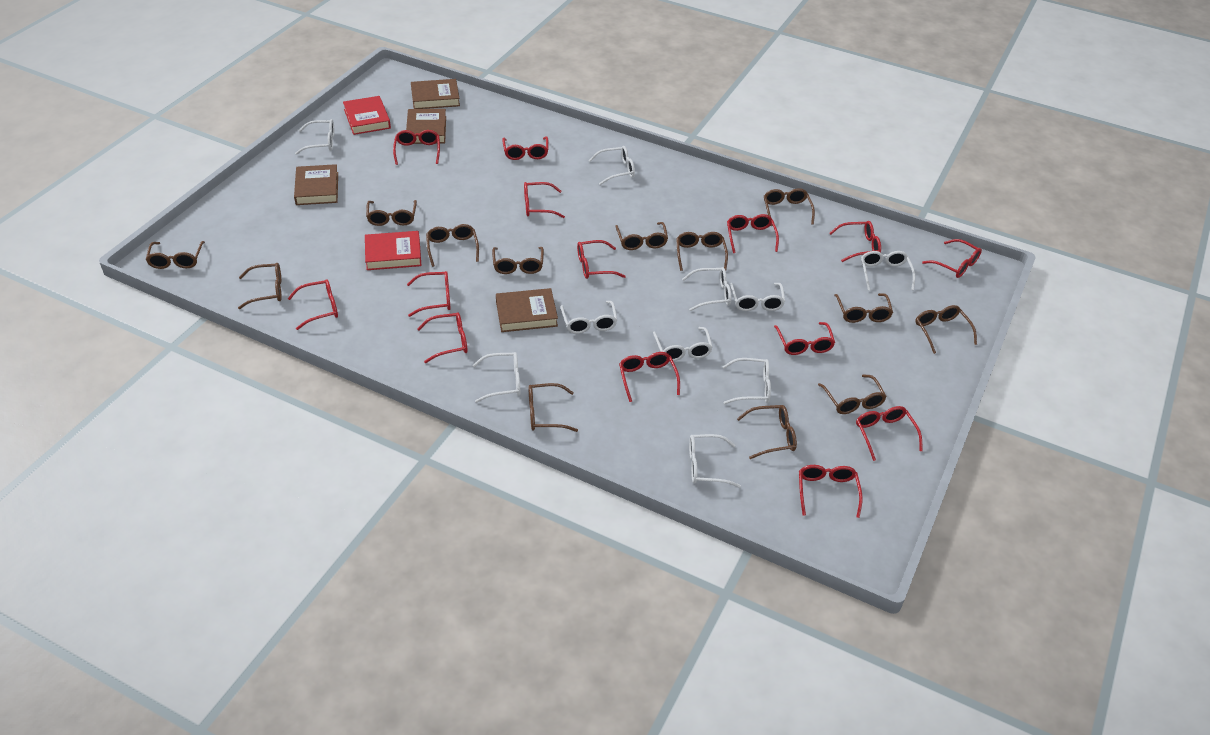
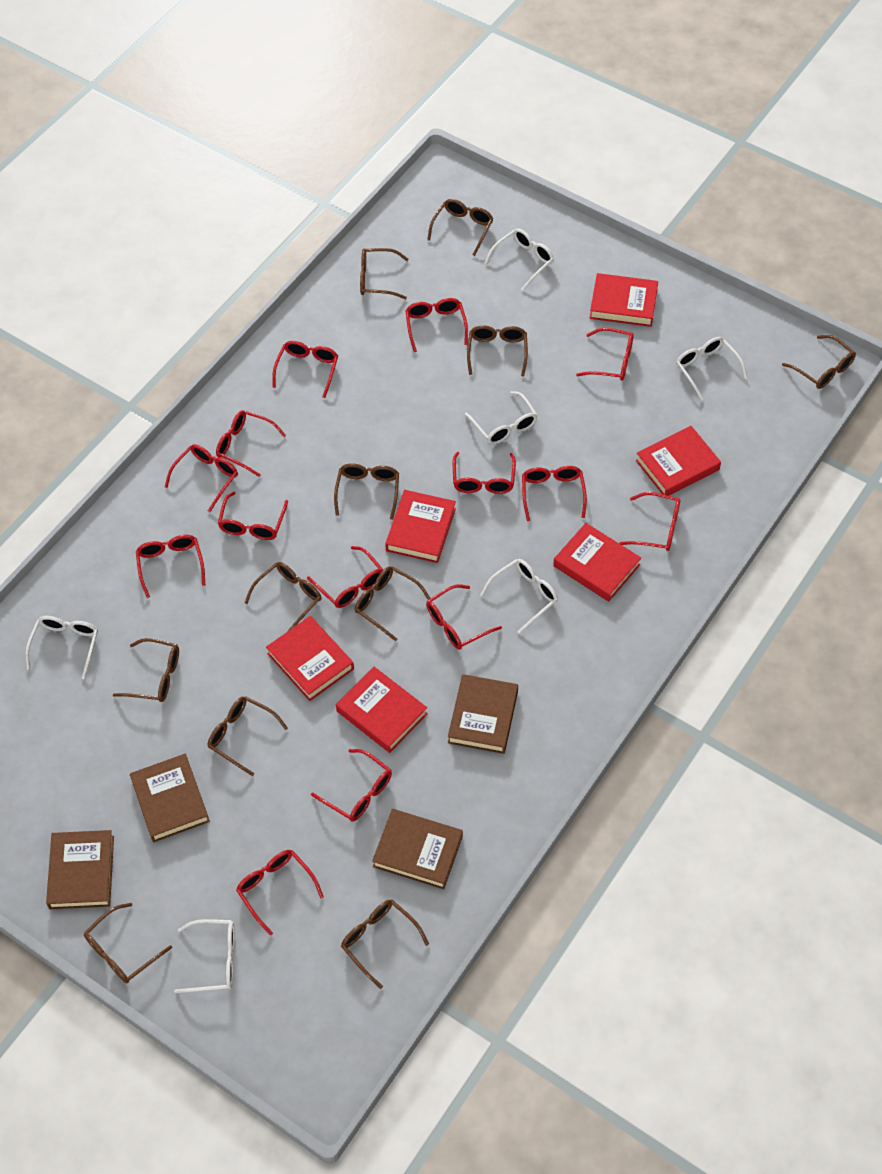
brown glasses: 13 -> 11
red book: 2 -> 6
white glasses: 10 -> 6

